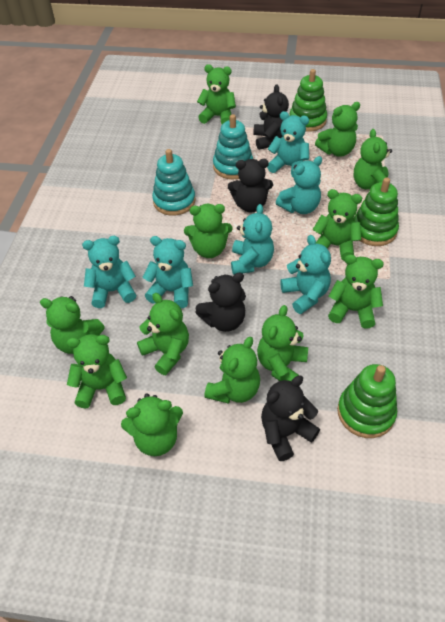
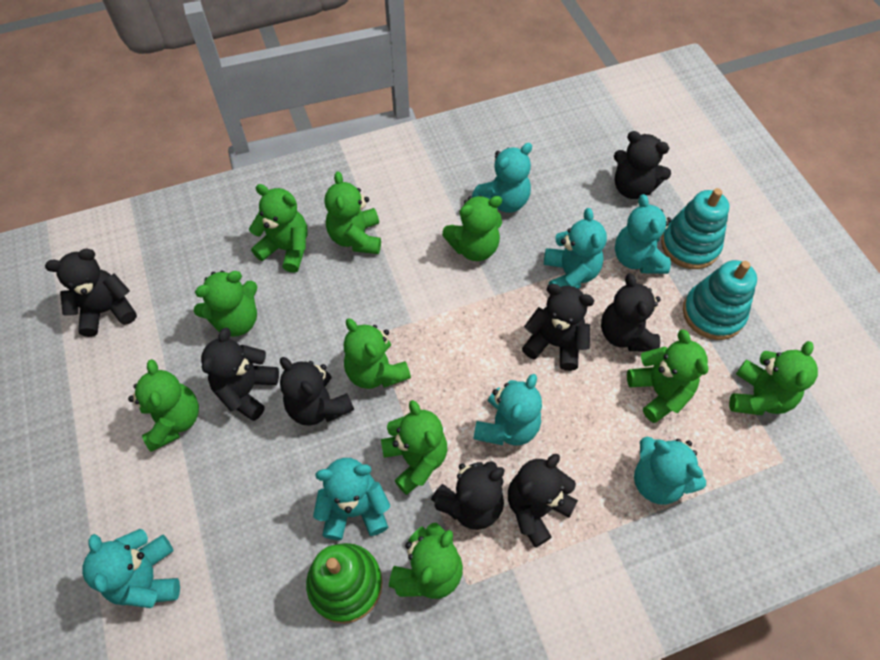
black teddy bear: 4 -> 8
green stacking toy: 3 -> 1
green teddy bear: 12 -> 10
turquoise teddy bear: 6 -> 7

